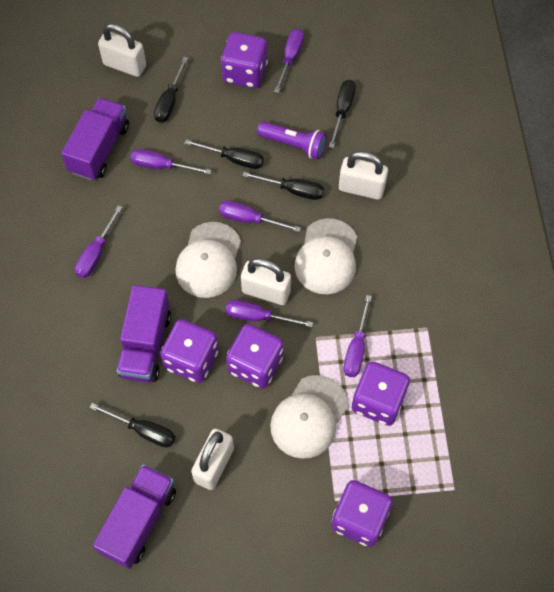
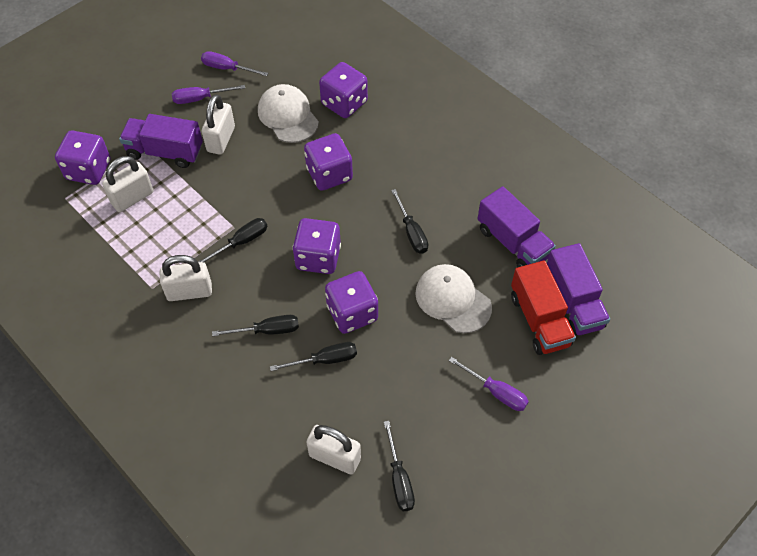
purple flashlight: 1 -> 0
purple screwdriver: 6 -> 3
red truck: 0 -> 1
white cap: 3 -> 2

